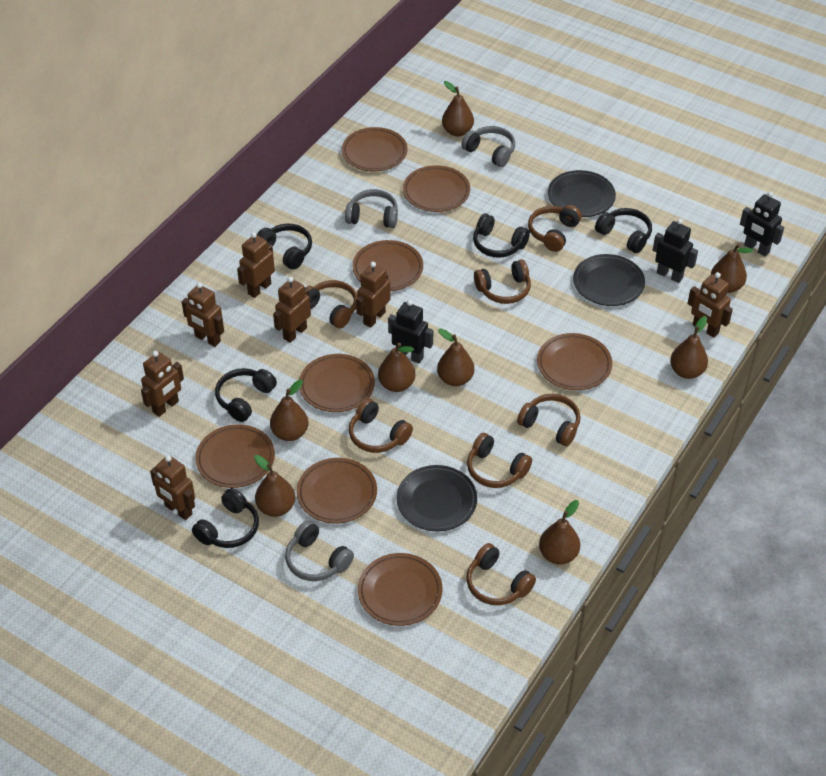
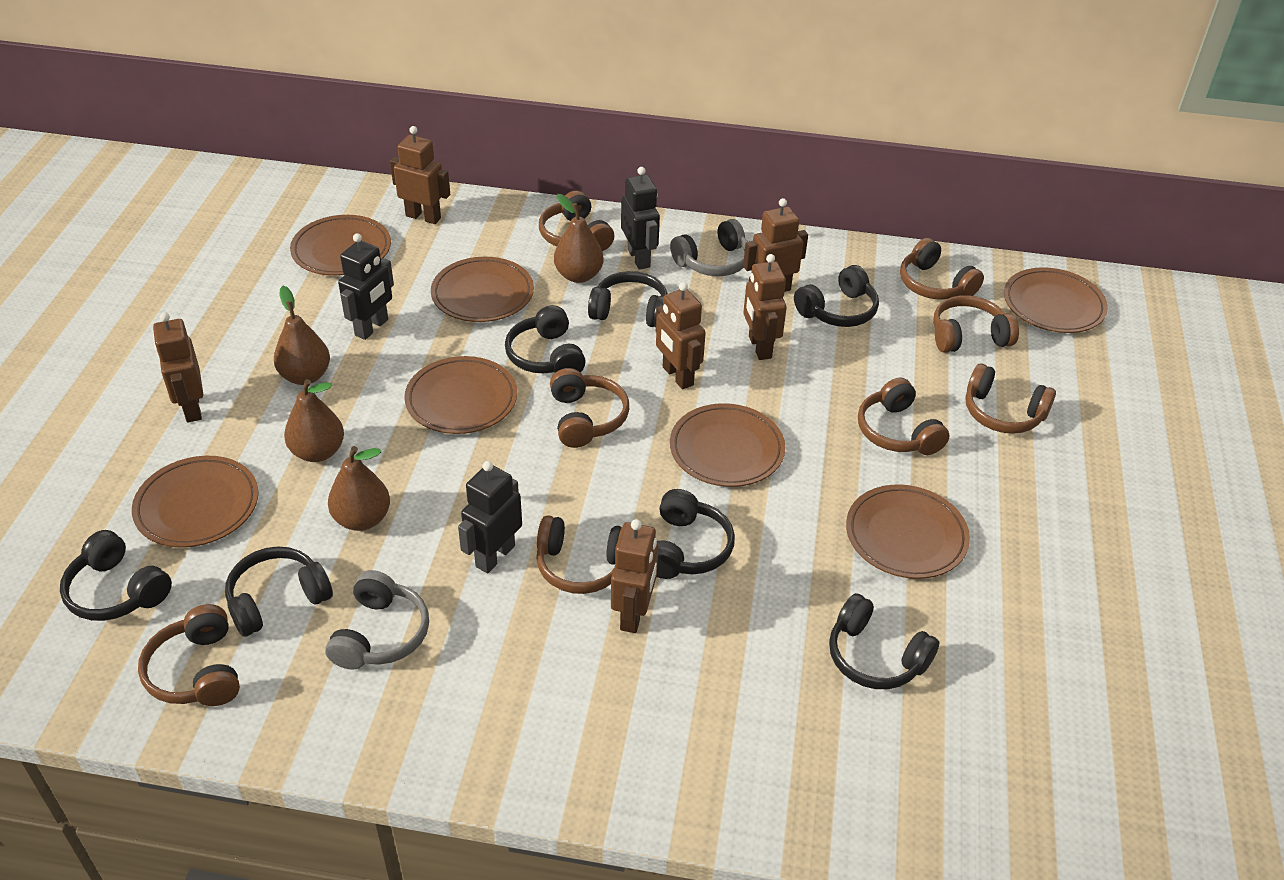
black headphones: 5 -> 7
black plate: 3 -> 0
brown headphones: 7 -> 8
brown pear: 8 -> 4
brown plate: 8 -> 7
brown robot: 7 -> 6
grey headphones: 3 -> 2

